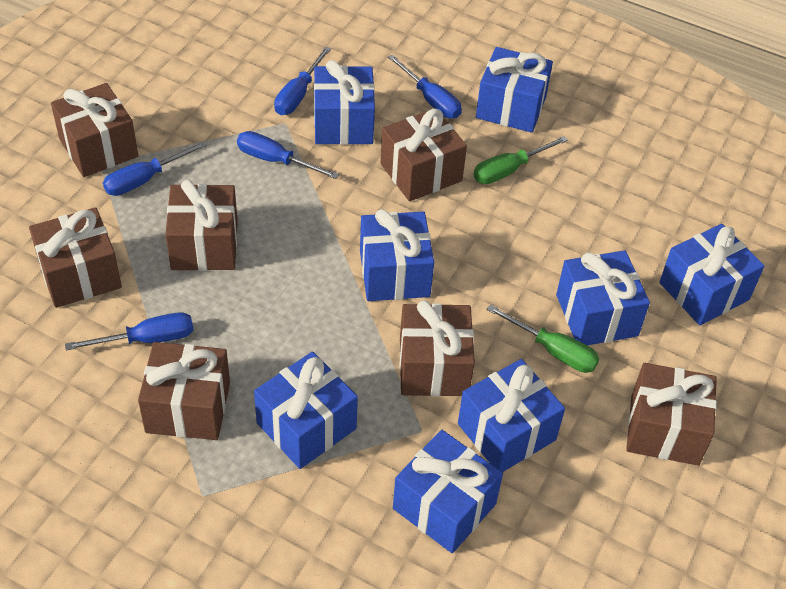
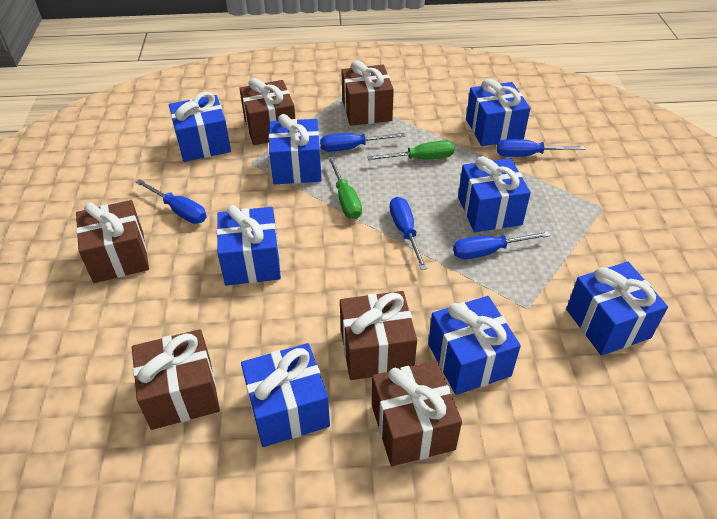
brown gift: 7 -> 6

